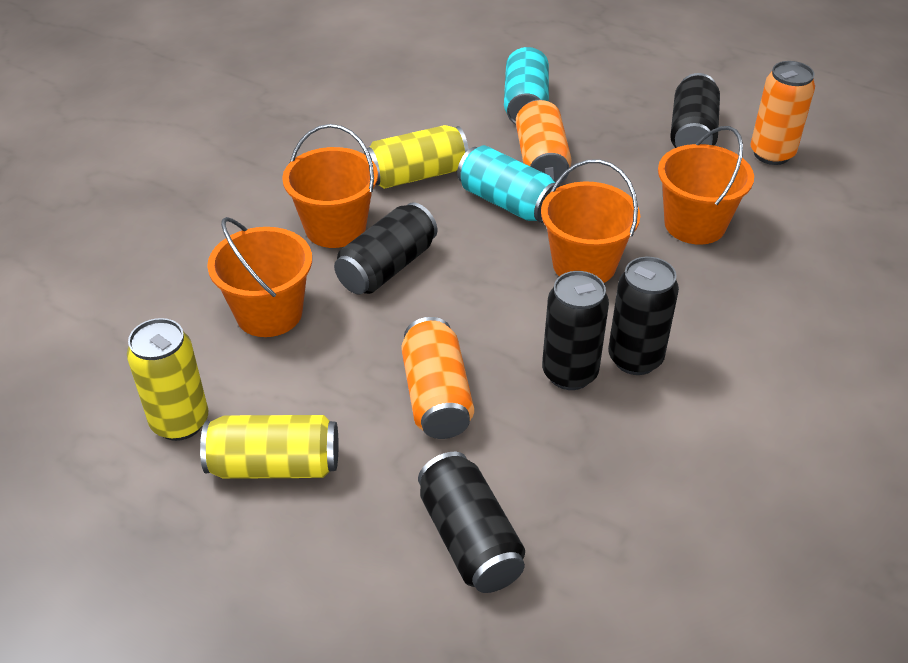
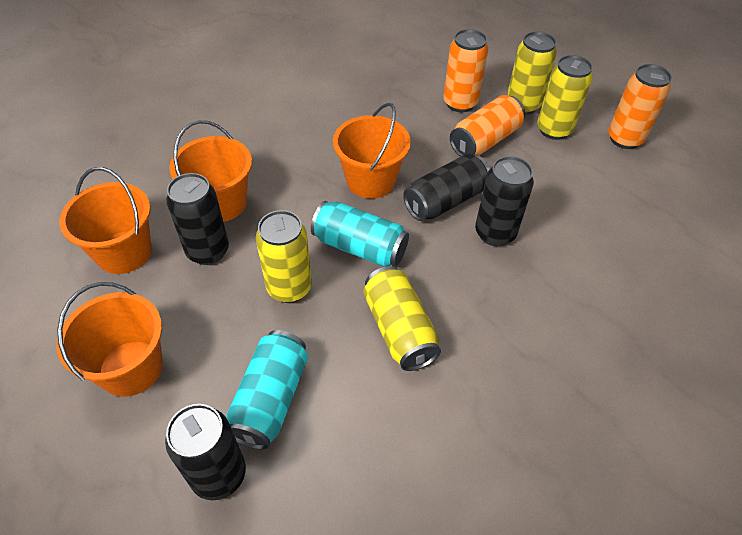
black can: 5 -> 4
yellow can: 3 -> 4

